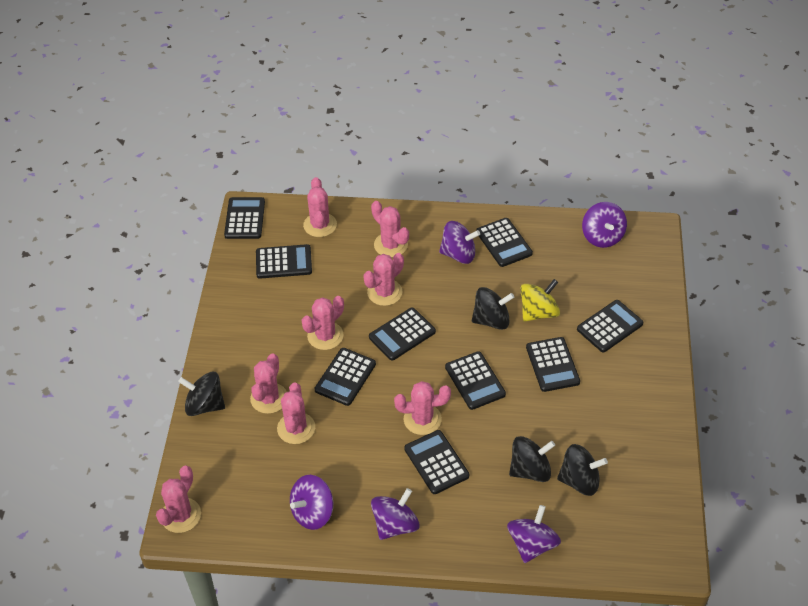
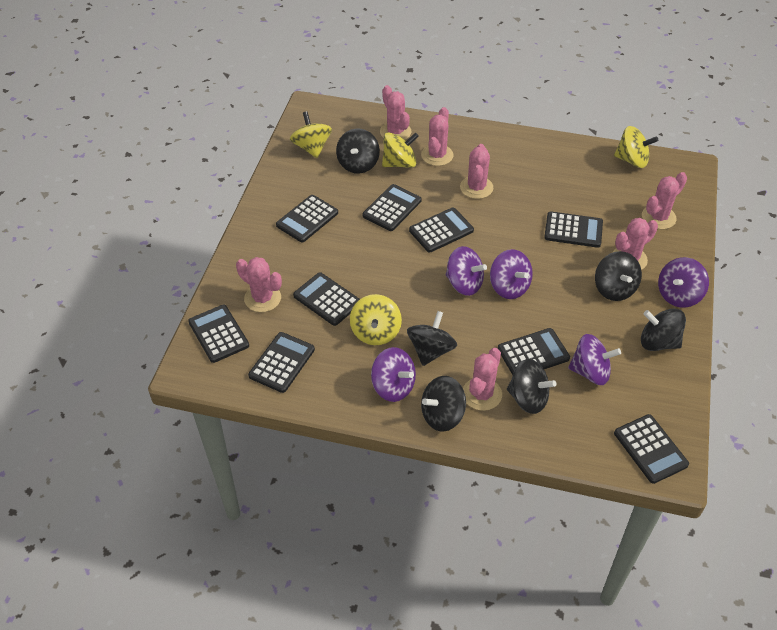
black spinning top: 4 -> 6
pink cactus: 8 -> 7
yellow spinning top: 1 -> 4

